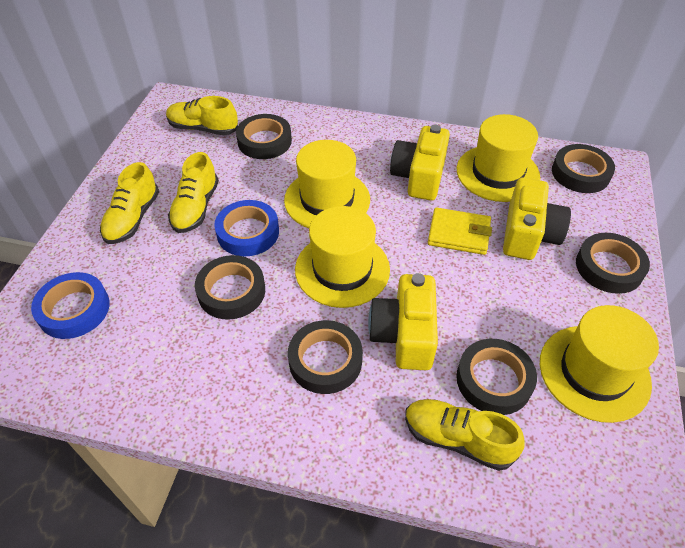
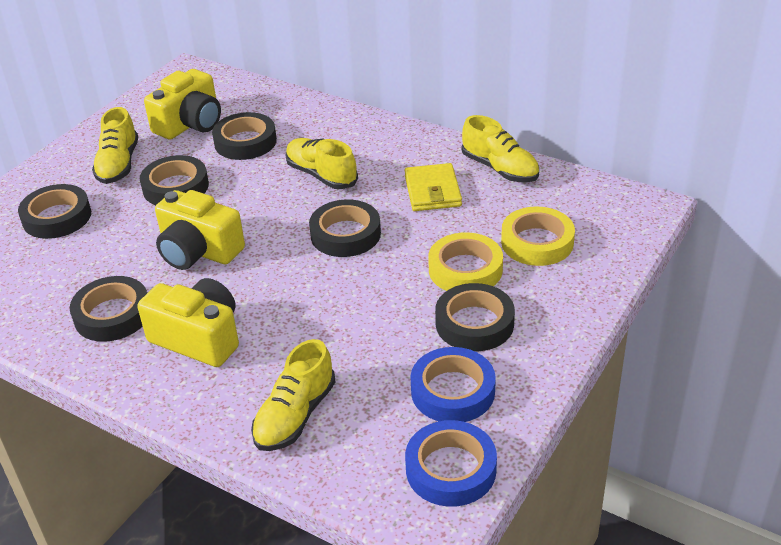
yellow hat: 4 -> 0
yellow tape: 0 -> 2

